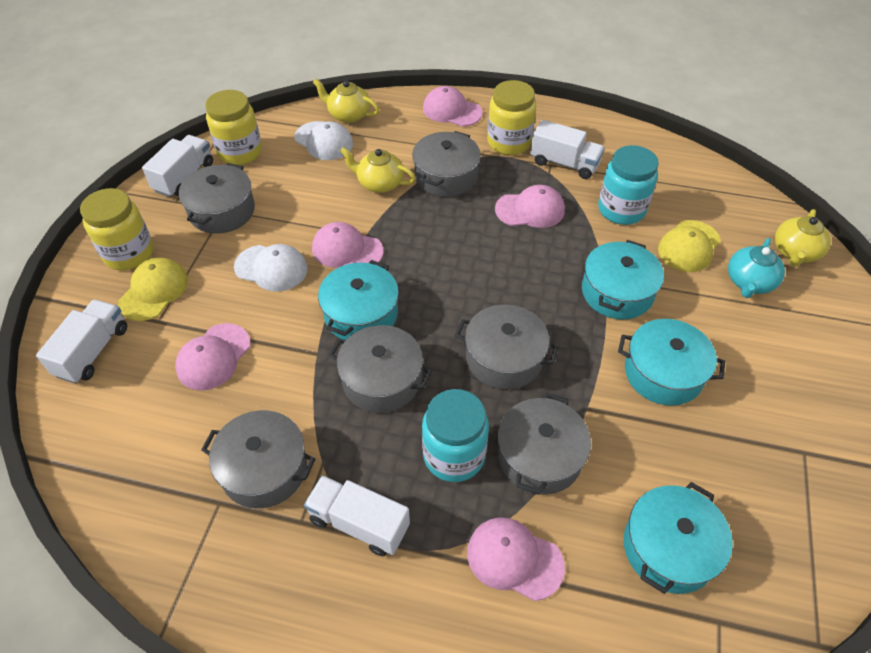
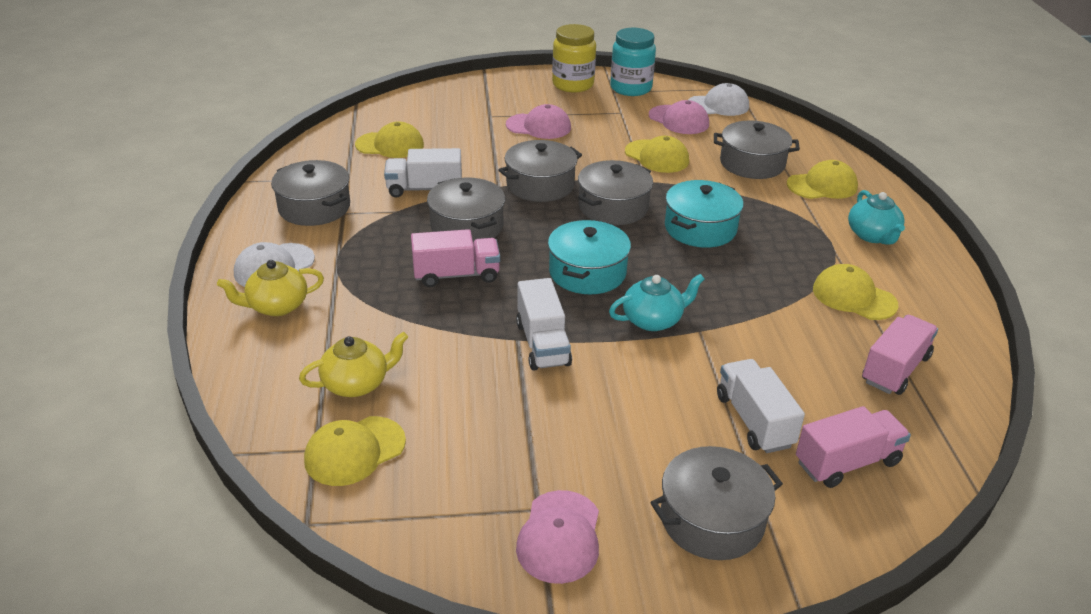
pink cap: 5 -> 3
pink truck: 0 -> 3
turquoise jar: 2 -> 1
turquoise pot: 4 -> 2
turquoise teapot: 1 -> 2
white truck: 4 -> 3
yellow cap: 2 -> 5
yellow jar: 3 -> 1
yellow teapot: 3 -> 2

